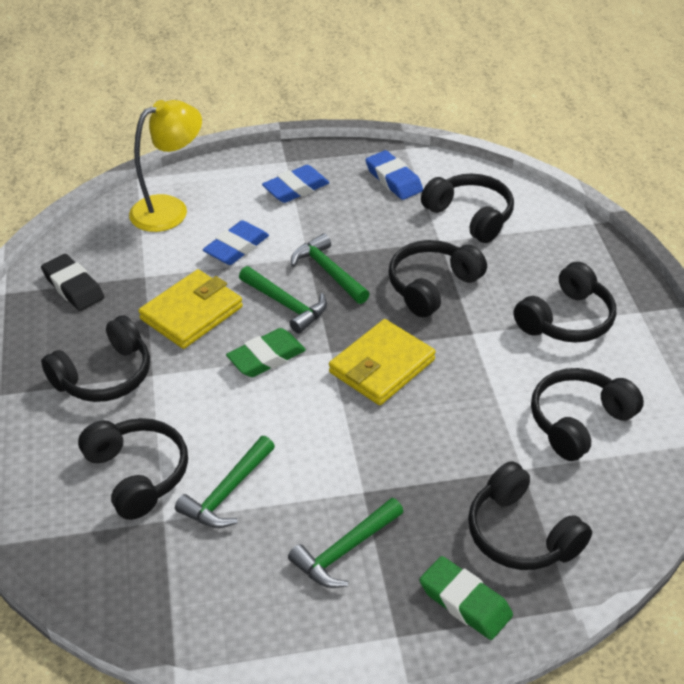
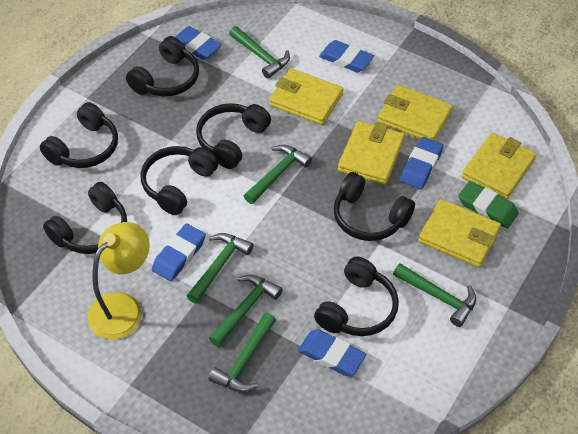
black eraser: 1 -> 0
blue eraser: 3 -> 5
green eraser: 2 -> 1
green hammer: 4 -> 6
yellow wallet: 2 -> 5

